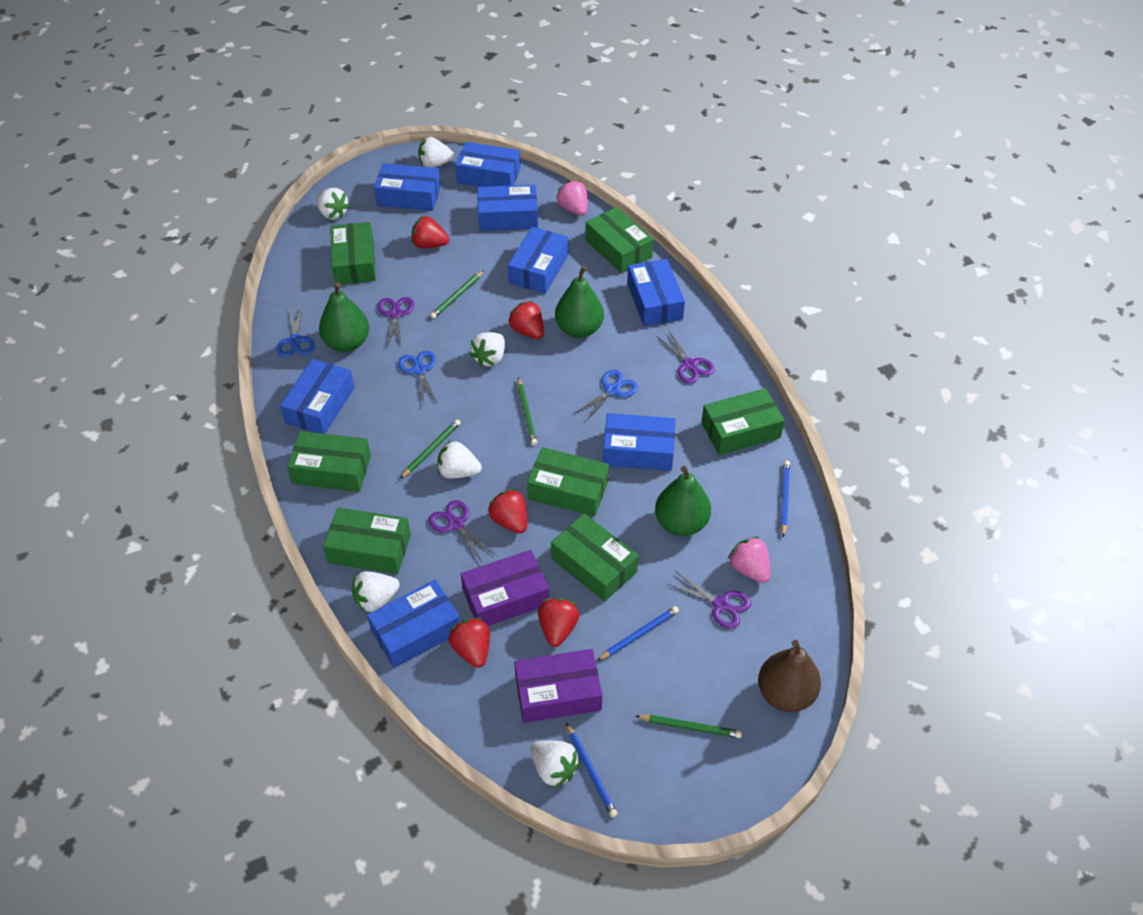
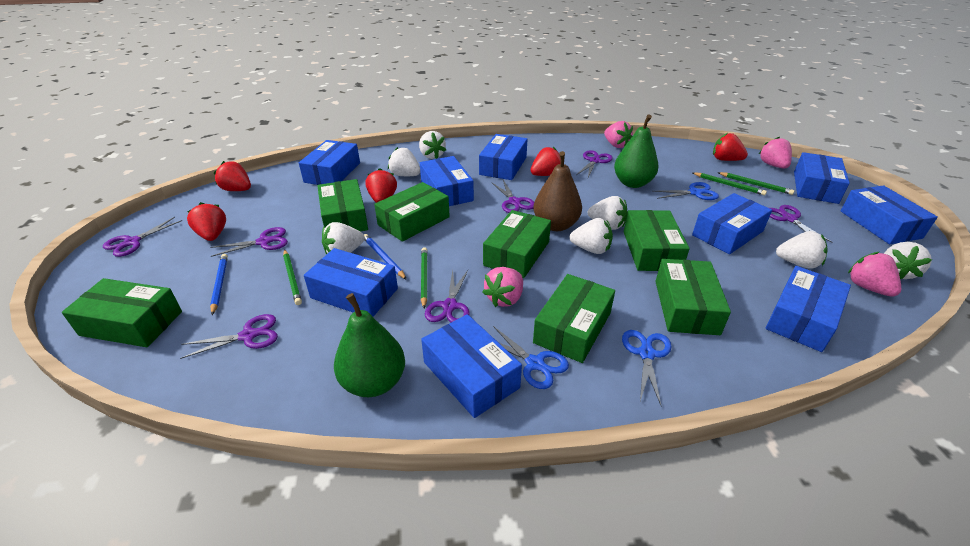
blue box: 8 -> 9
blue pencil: 3 -> 2
green pear: 3 -> 2
pink strawberry: 2 -> 4
purple box: 2 -> 0
purple scissors: 4 -> 7
white strawberry: 6 -> 7

